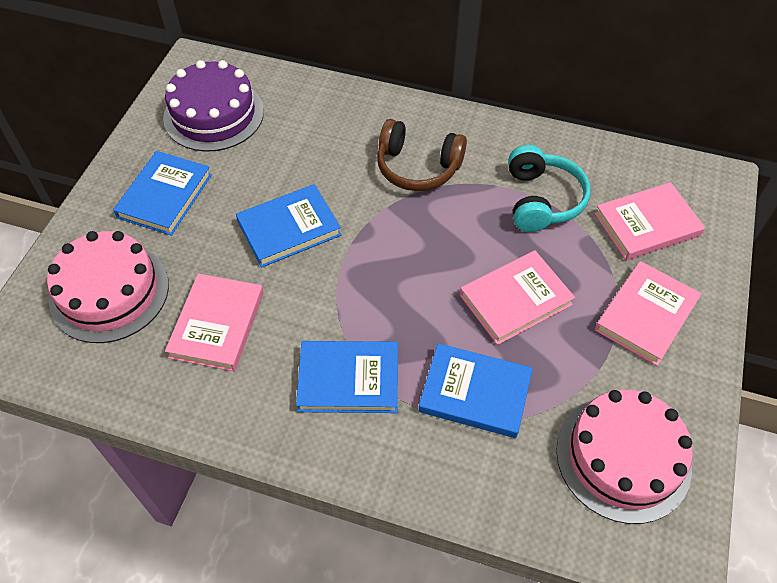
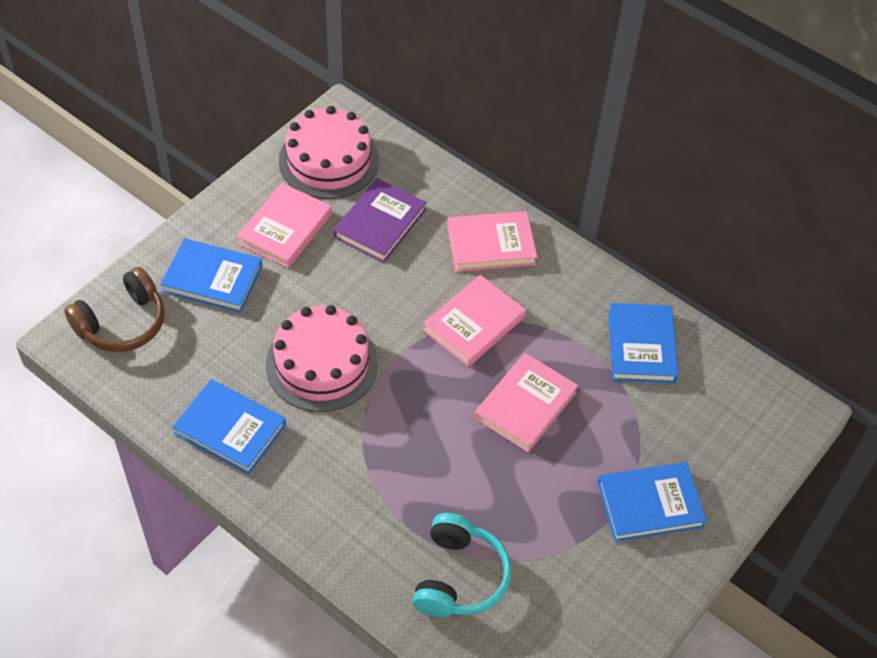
purple book: 0 -> 1
purple cake: 1 -> 0

